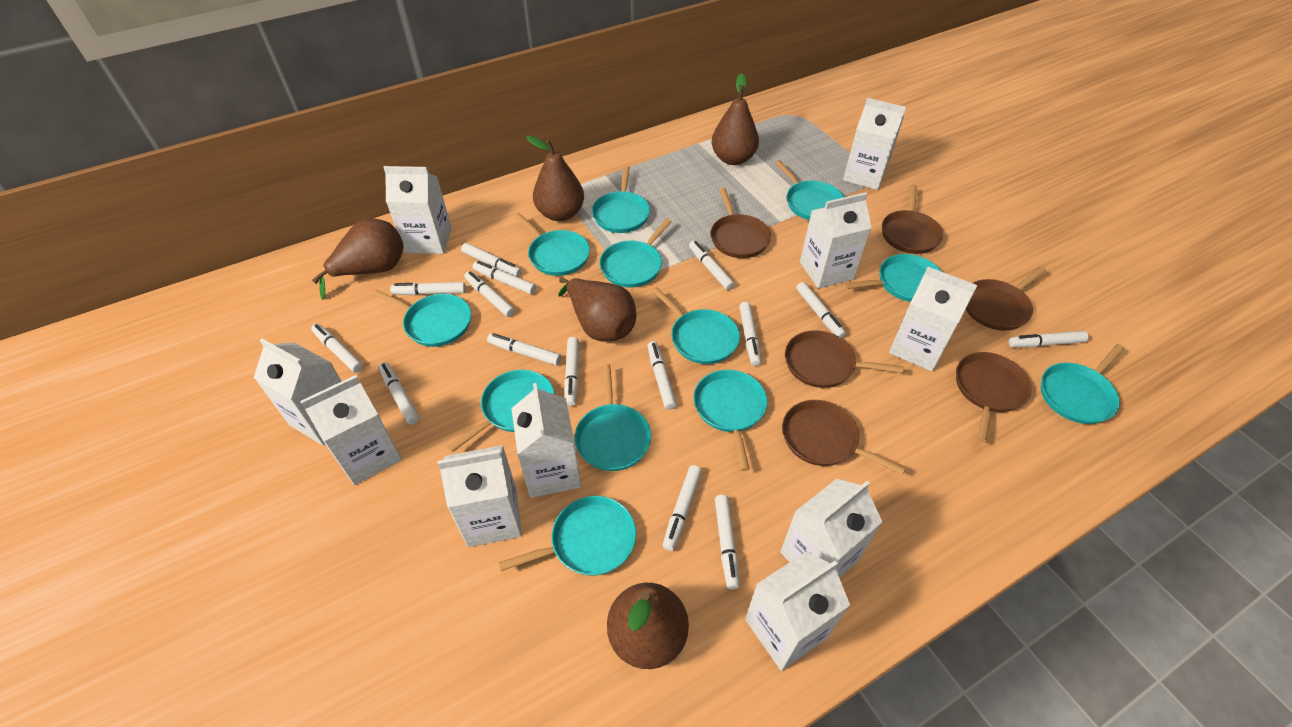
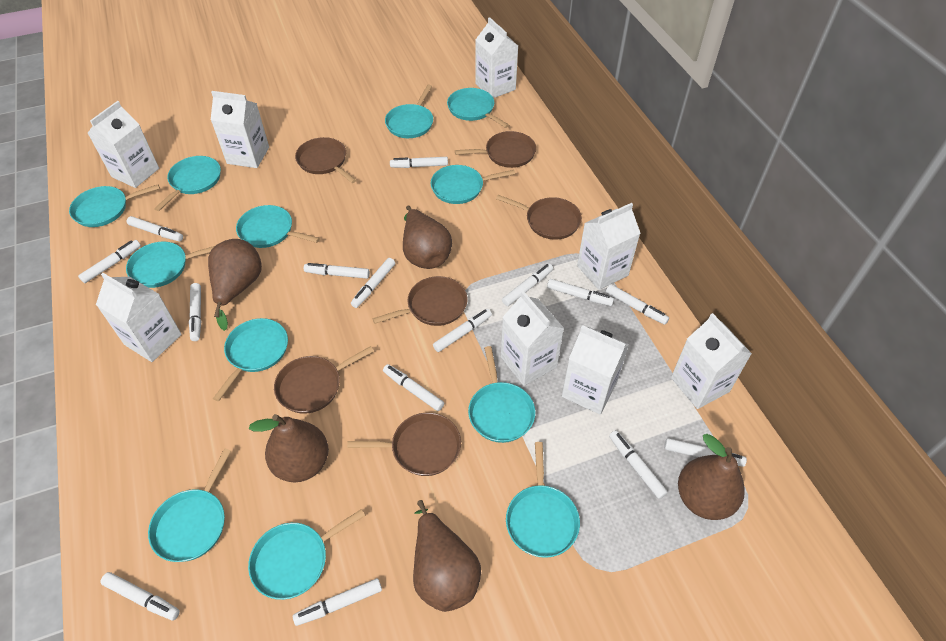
white carton: 10 -> 8

